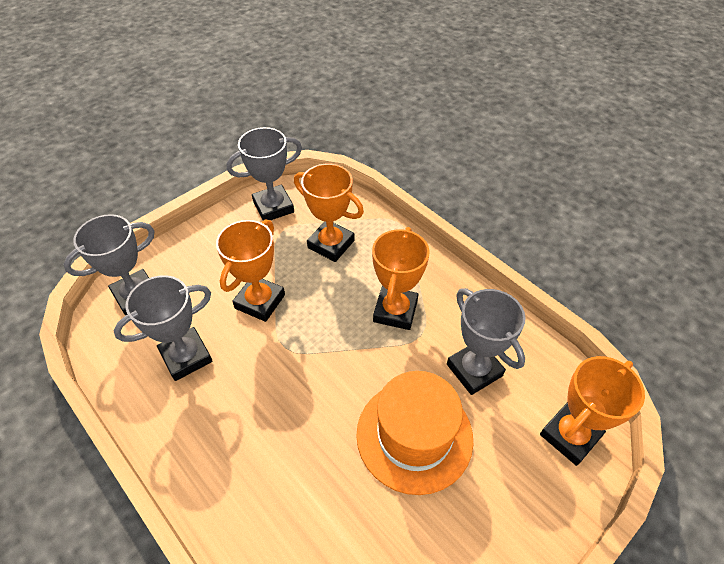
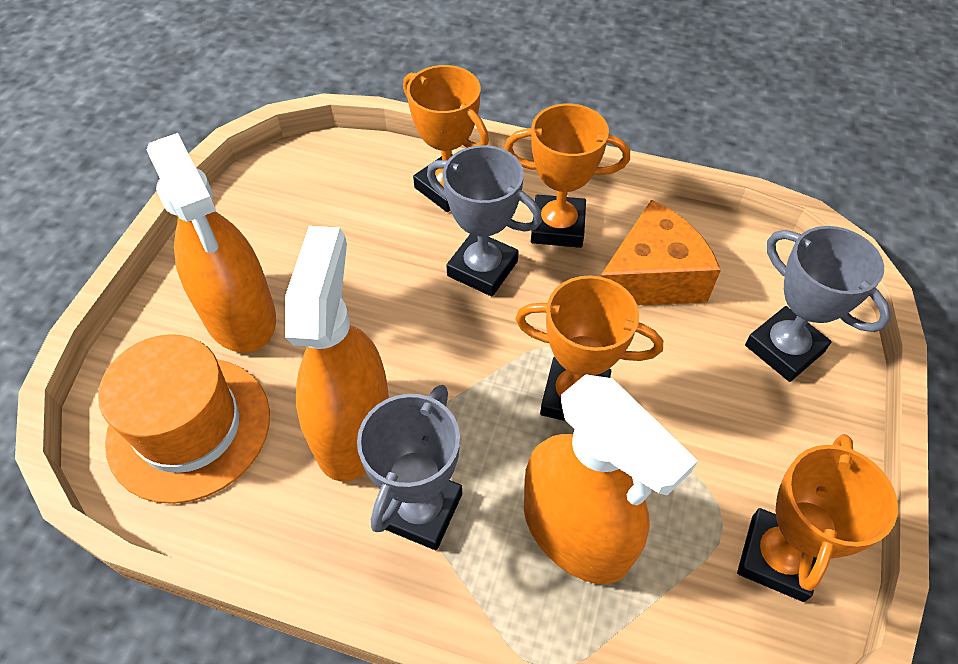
grey trophy: 4 -> 3
orange cheese: 0 -> 1
orange spray bottle: 0 -> 3

